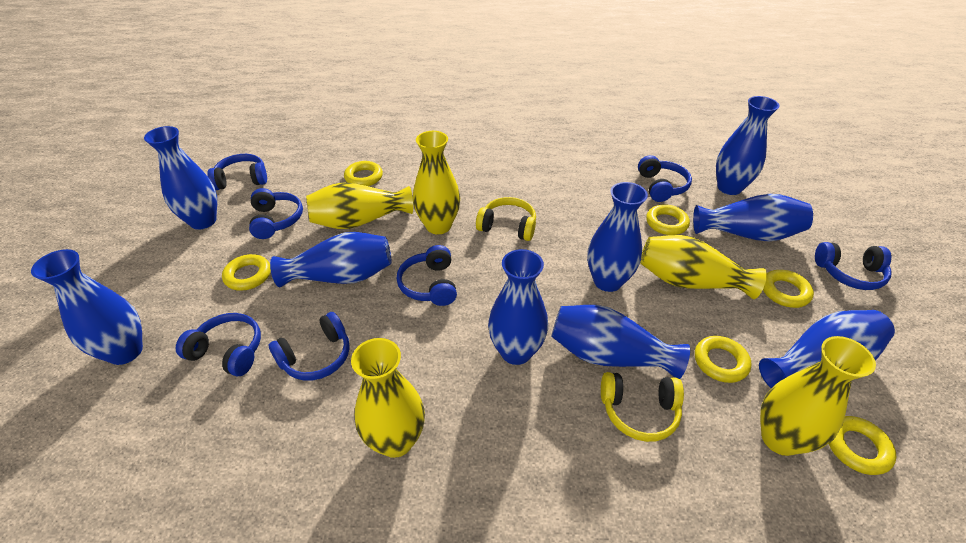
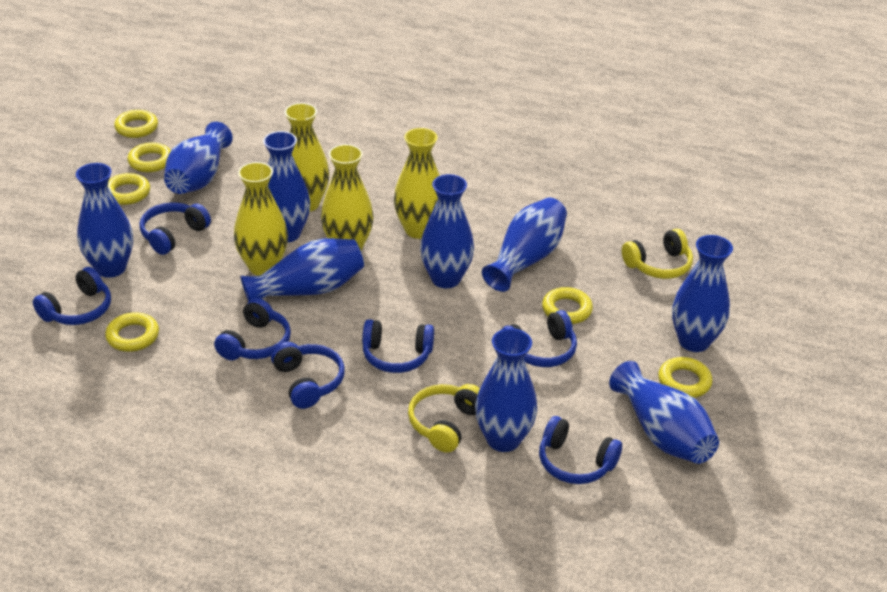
yellow vase: 5 -> 4

